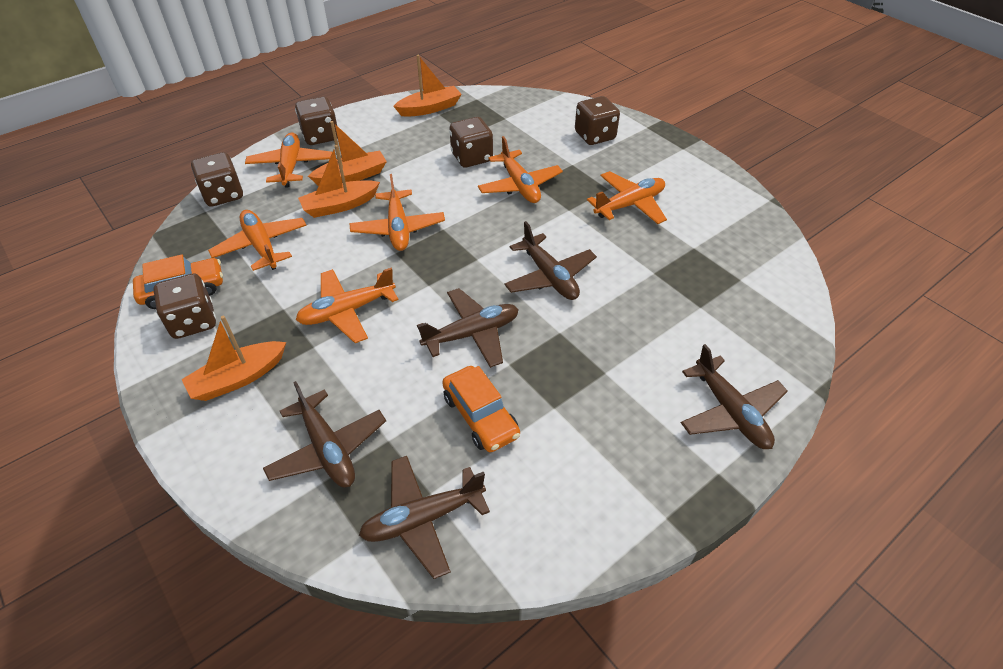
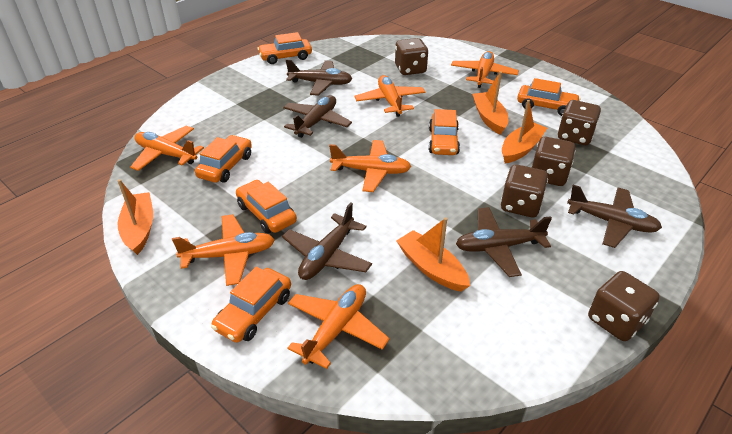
orange car: 2 -> 6

